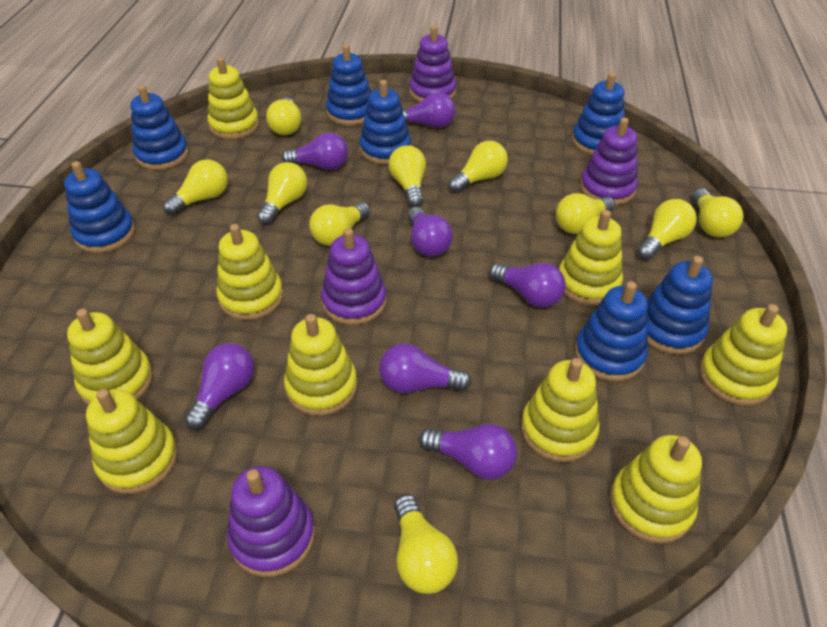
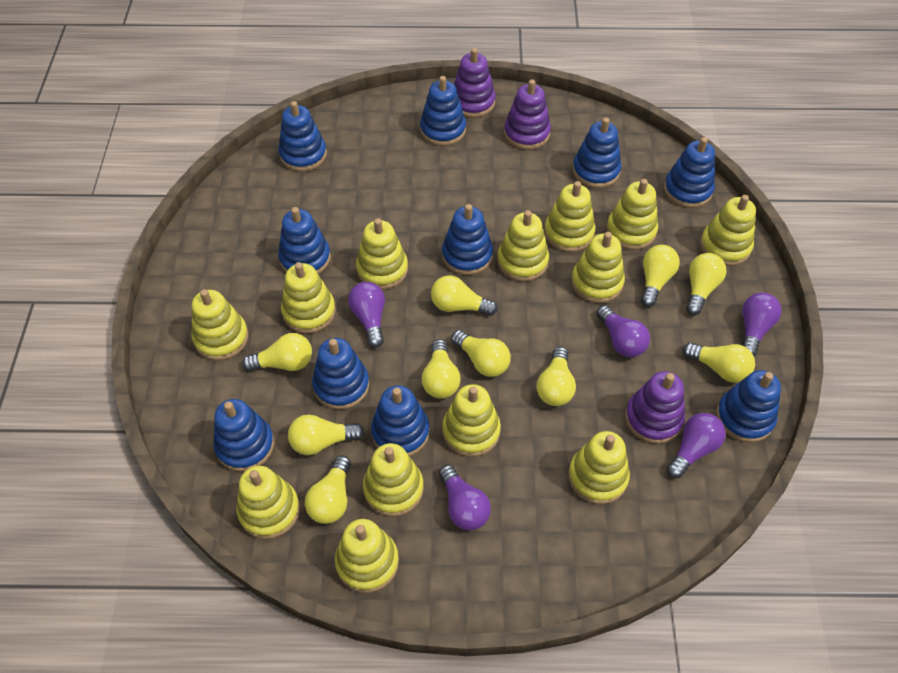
blue stacking toy: 7 -> 10
purple light bulb: 7 -> 5
purple stacking toy: 4 -> 3
yellow stacking toy: 9 -> 13

